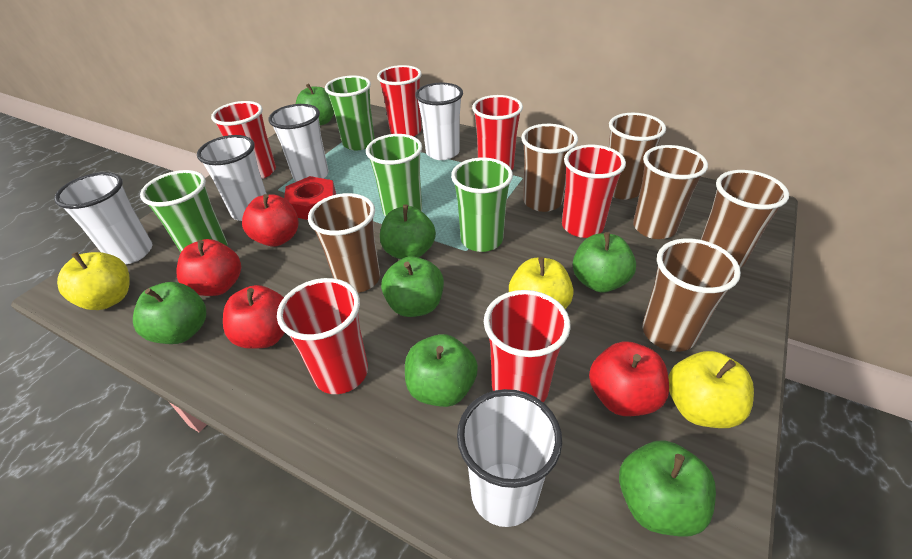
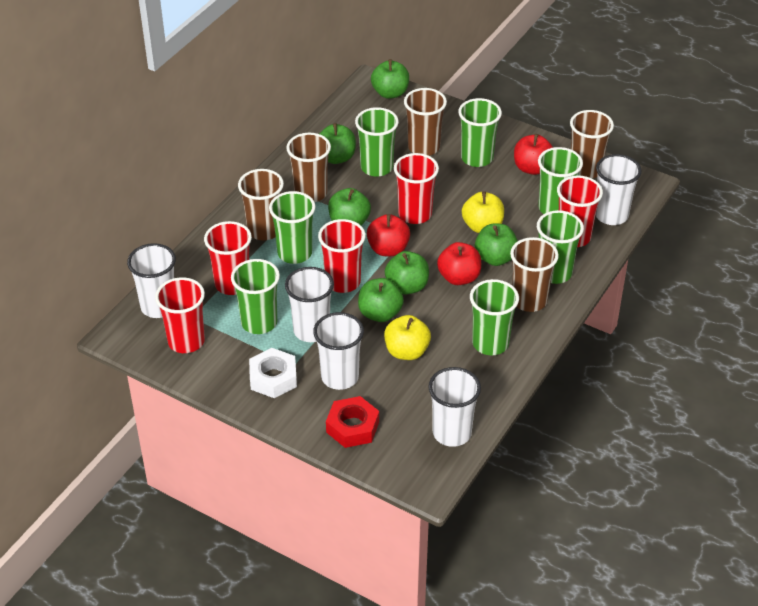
brown cup: 6 -> 5
green apple: 7 -> 6
green cup: 4 -> 7
red apple: 4 -> 3
red cup: 6 -> 5
white nut: 0 -> 1
yellow apple: 3 -> 2

